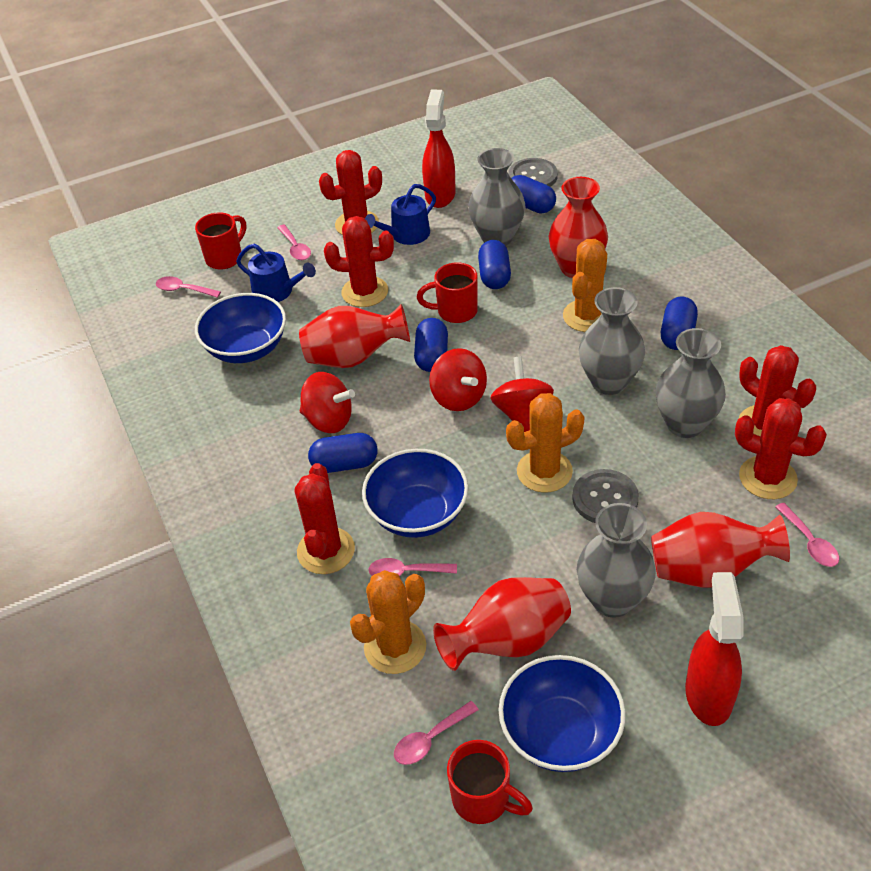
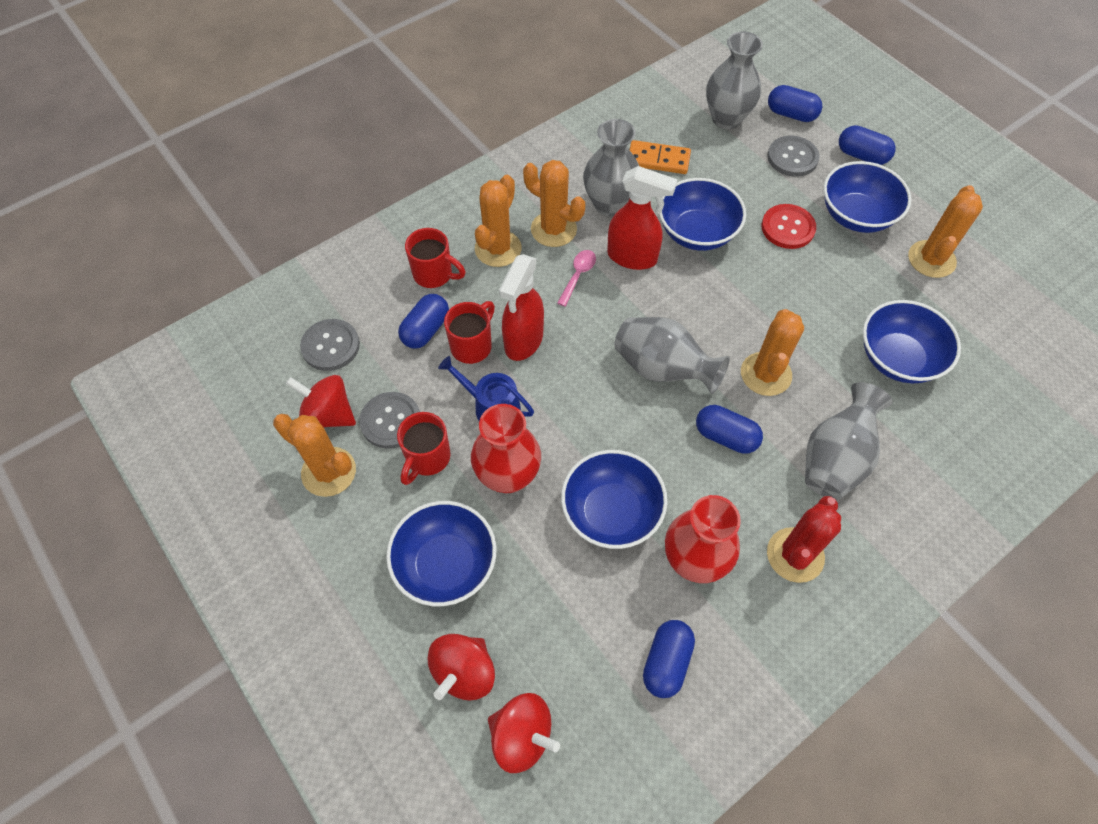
blue bowl: 3 -> 5
blue watering can: 2 -> 1
grey button: 2 -> 3
orange cactus: 3 -> 5
orange domino: 0 -> 1
pink spoon: 5 -> 1
red button: 0 -> 1
red cactus: 5 -> 1
red vase: 4 -> 2

